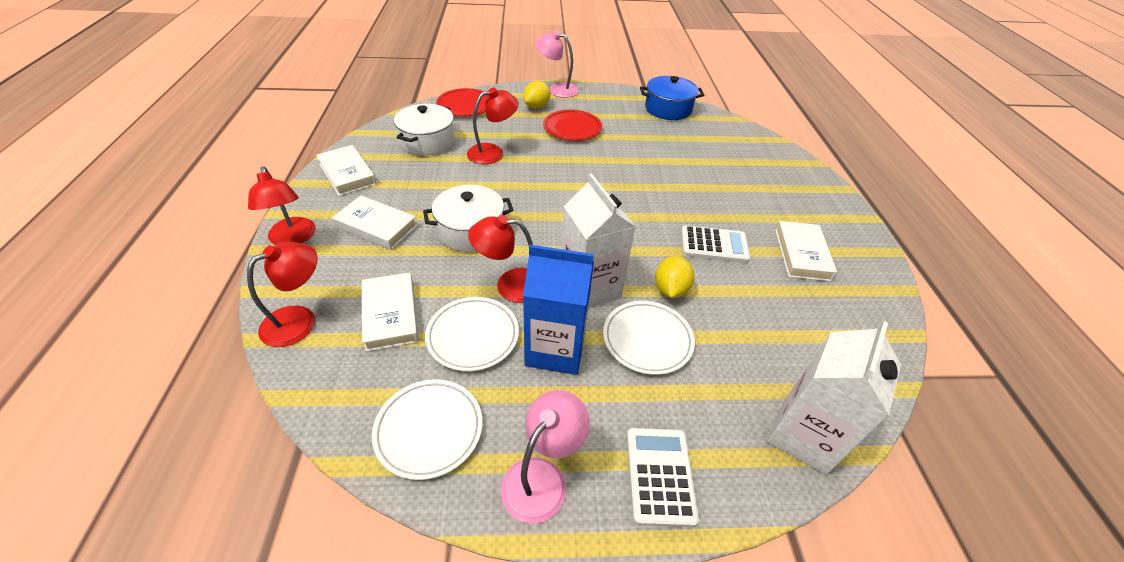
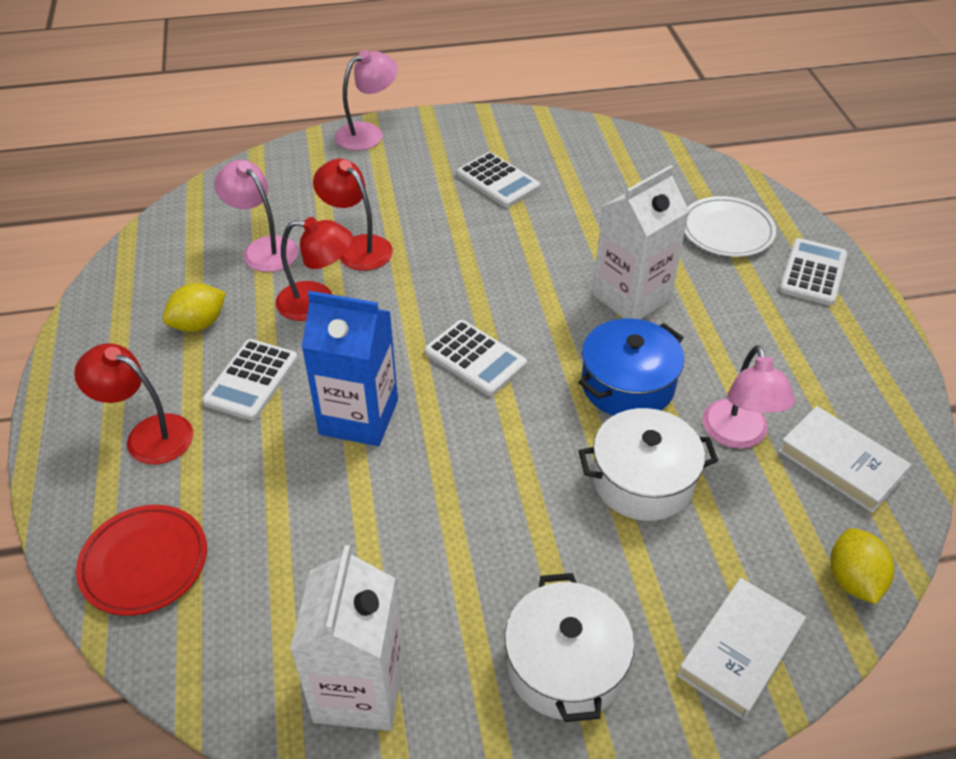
pink lamp: 2 -> 3
red lamp: 4 -> 3
red plate: 2 -> 1
white book: 4 -> 2
white calculator: 2 -> 4
white plate: 3 -> 1

